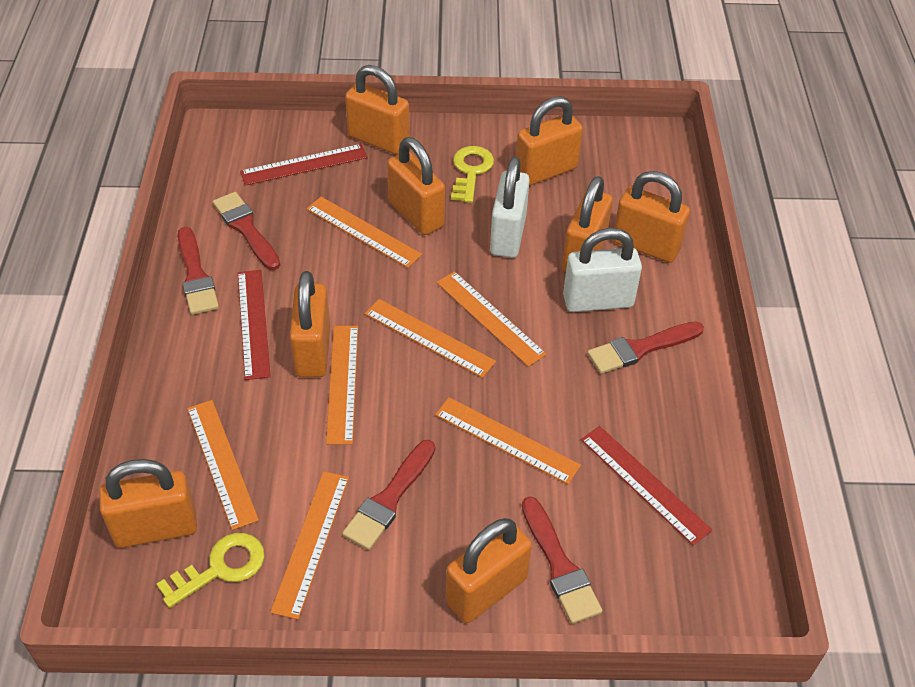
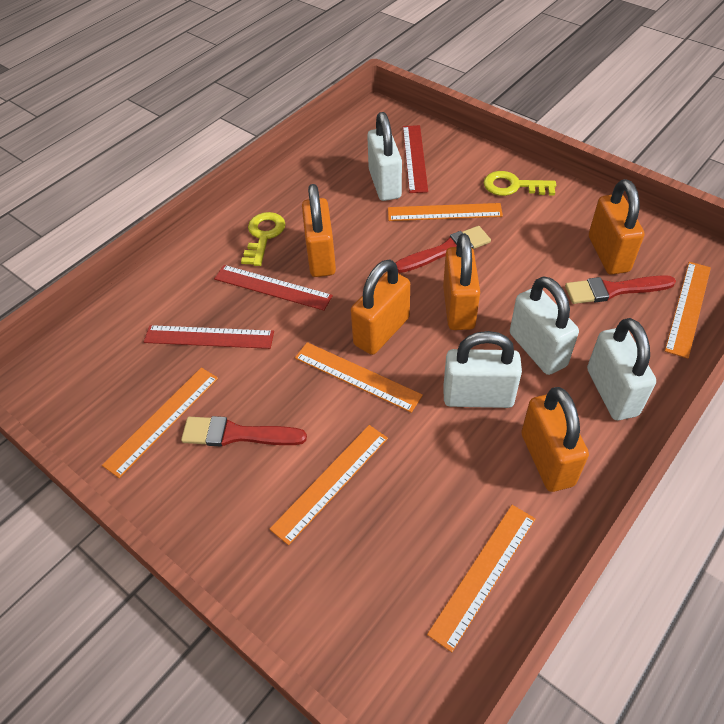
orange padlock: 8 -> 5
orange ruler: 7 -> 6
red brush: 5 -> 3
white padlock: 2 -> 4

